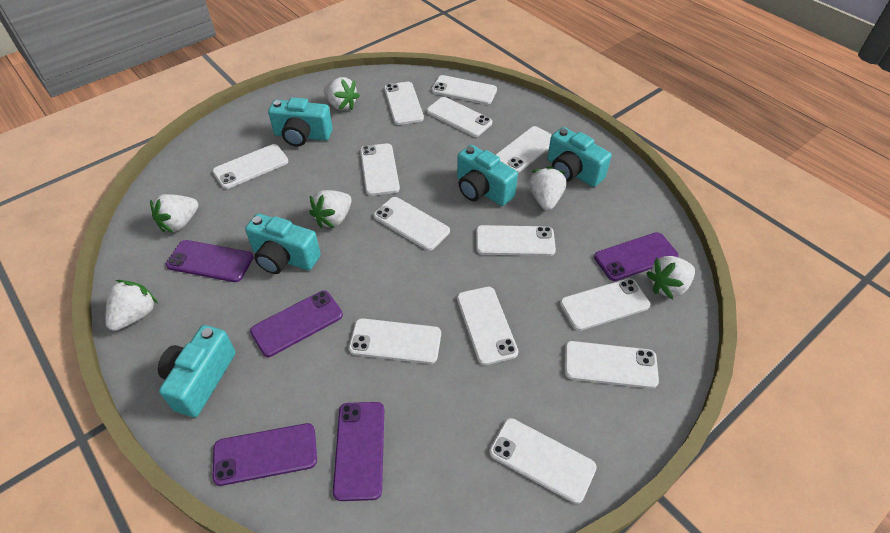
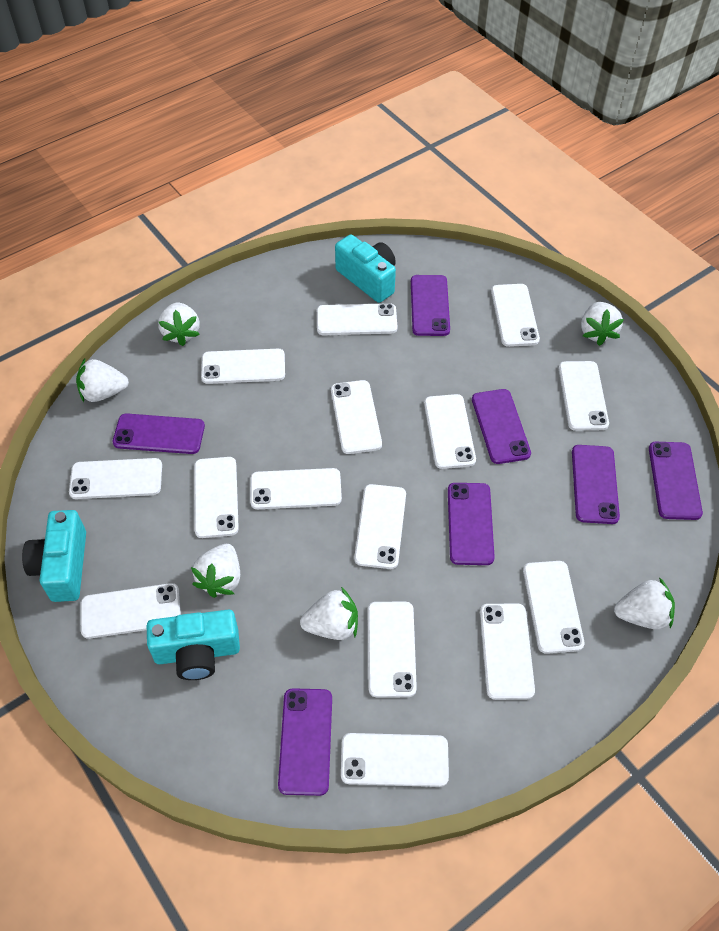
purple phone: 5 -> 7
turquoise camera: 5 -> 3
white phone: 13 -> 15

